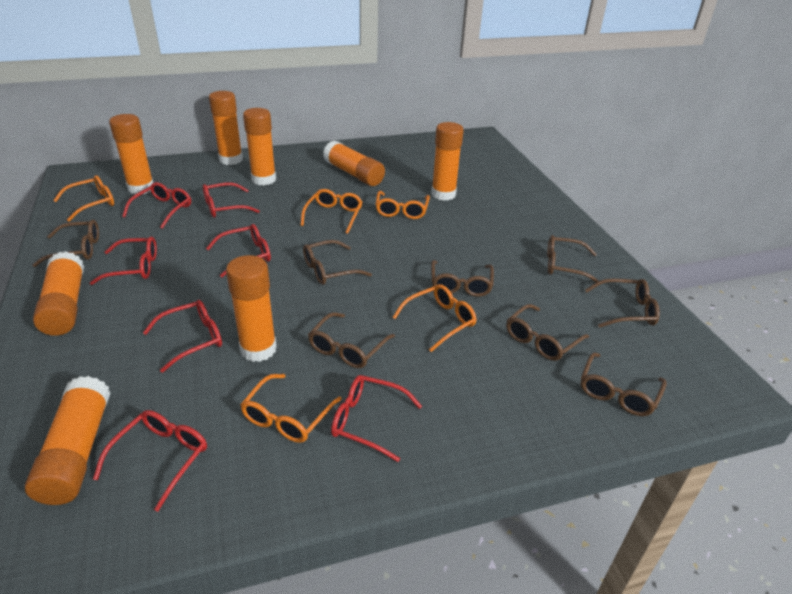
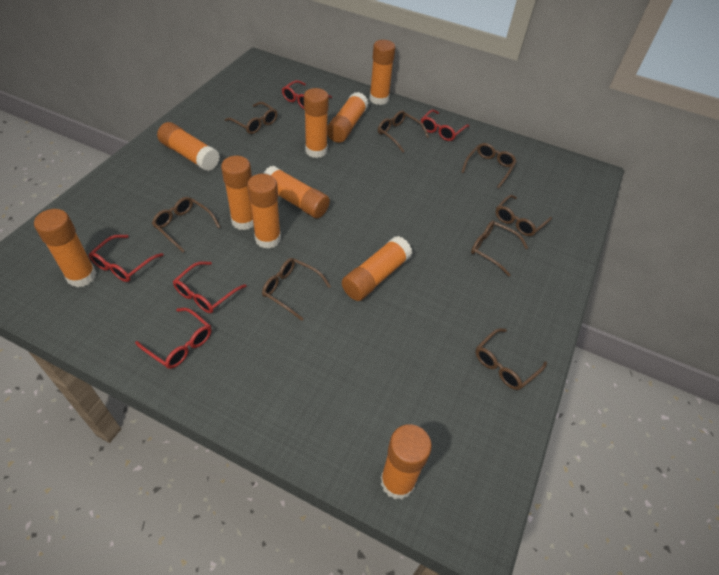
orange glasses: 5 -> 0
orange glue stick: 8 -> 10
red glasses: 7 -> 5

